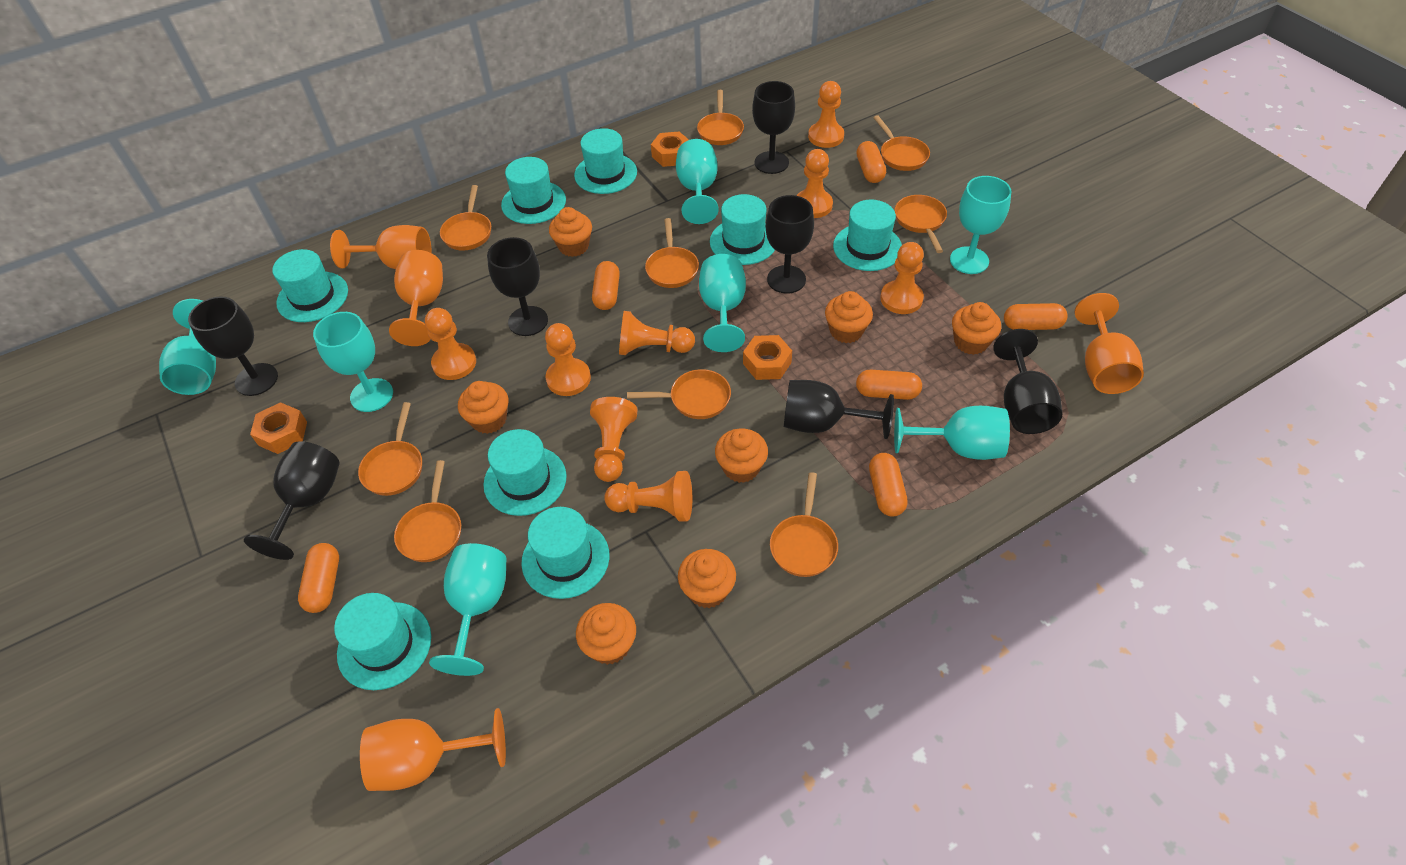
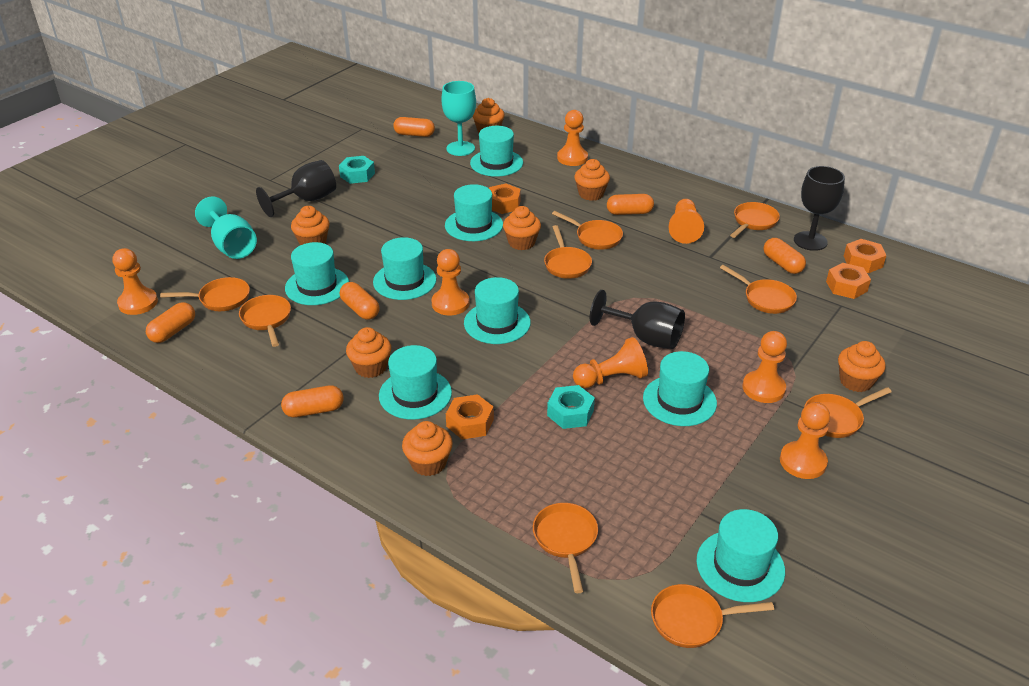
black goblet: 7 -> 3
orange goblet: 4 -> 0
orange nut: 3 -> 4
orange pawn: 8 -> 7
turquoise goblet: 7 -> 2
turquoise nut: 0 -> 2

